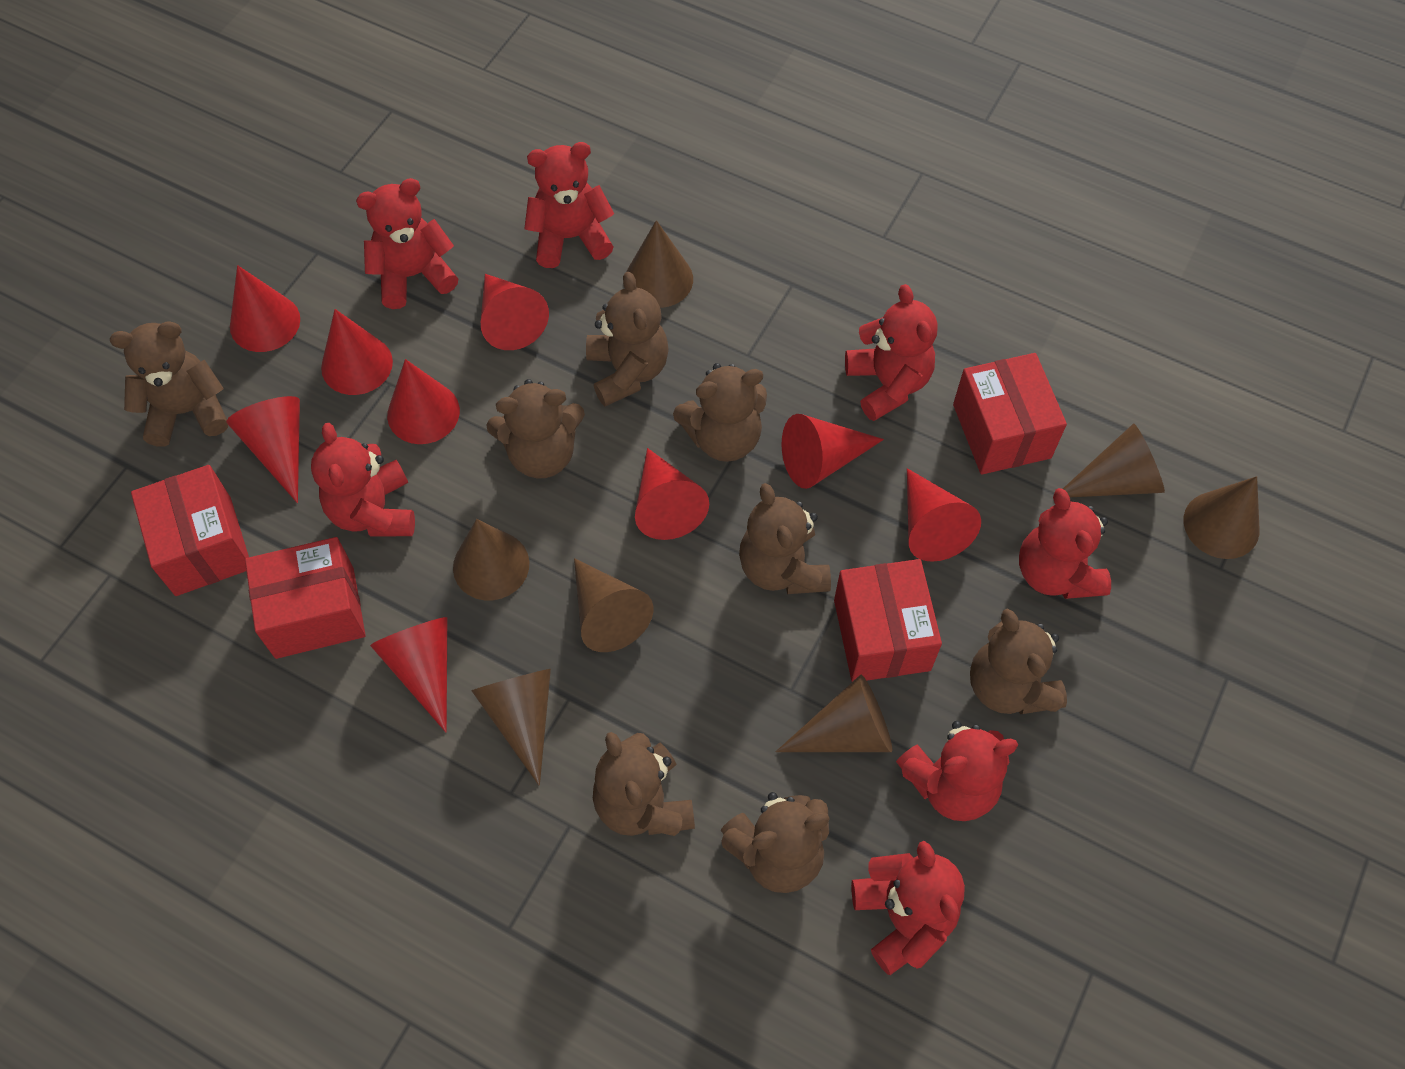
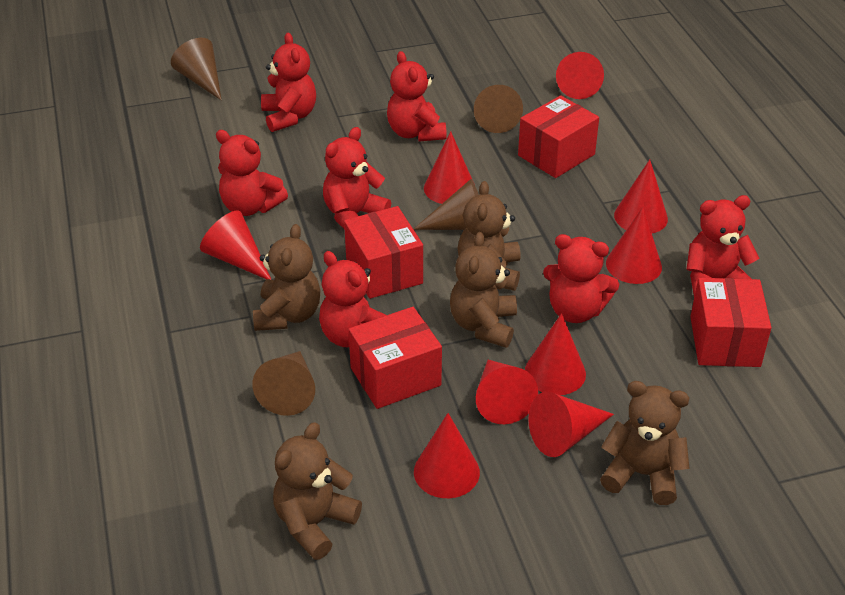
brown cone: 7 -> 4
brown teddy bear: 8 -> 5

